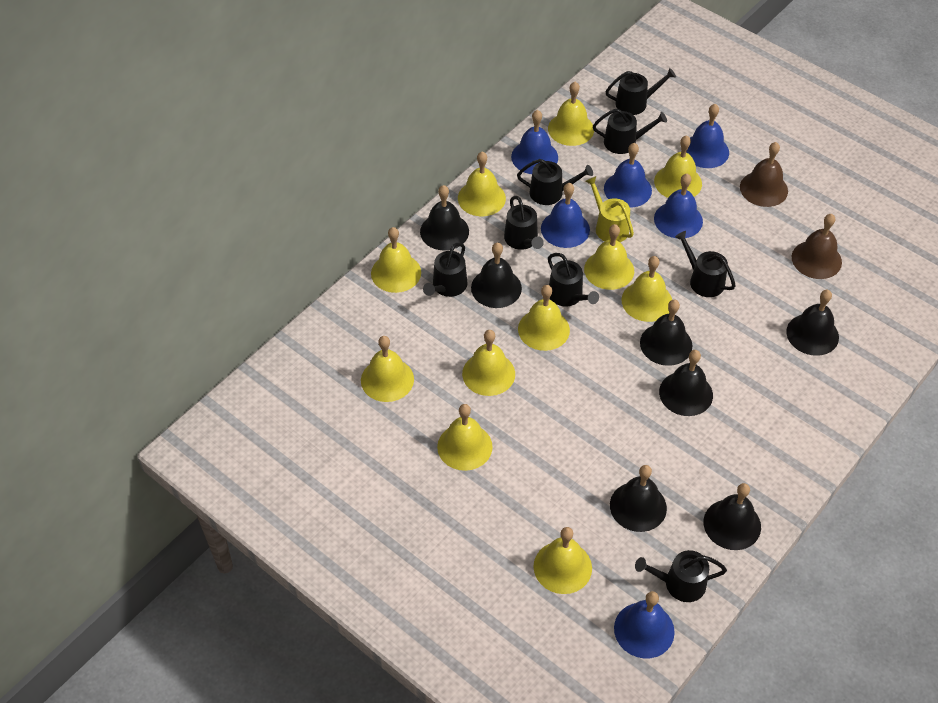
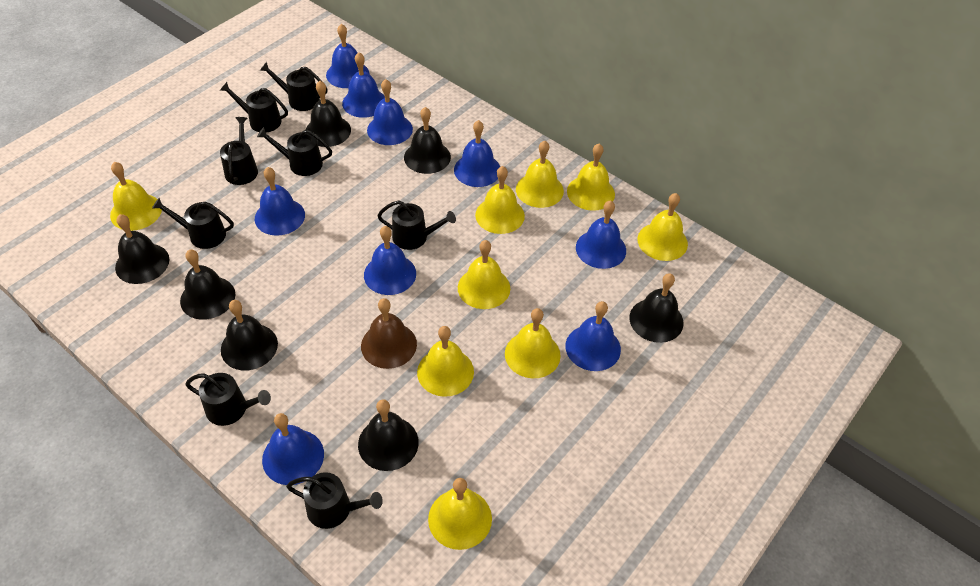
blue bell: 6 -> 9
brown bell: 2 -> 1
yellow bell: 11 -> 9
yellow watering can: 1 -> 0

